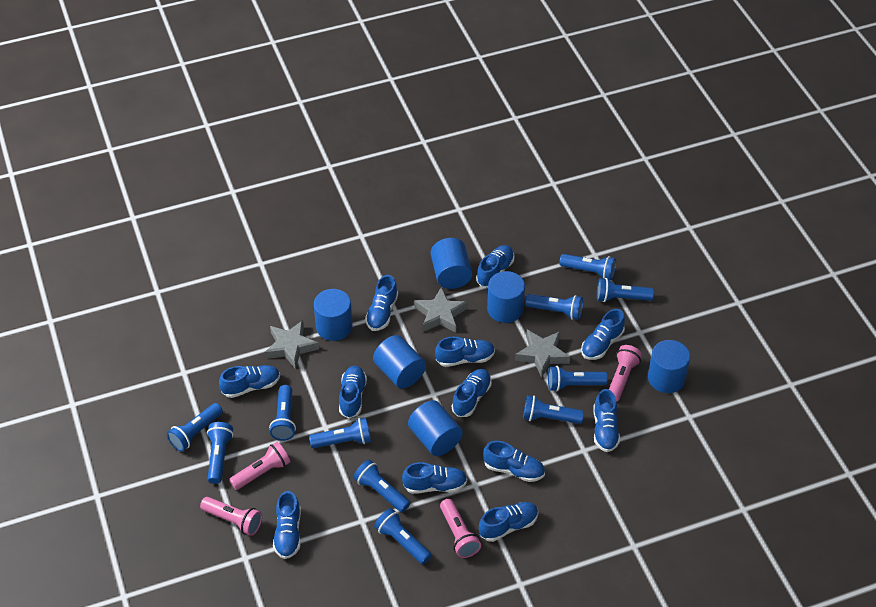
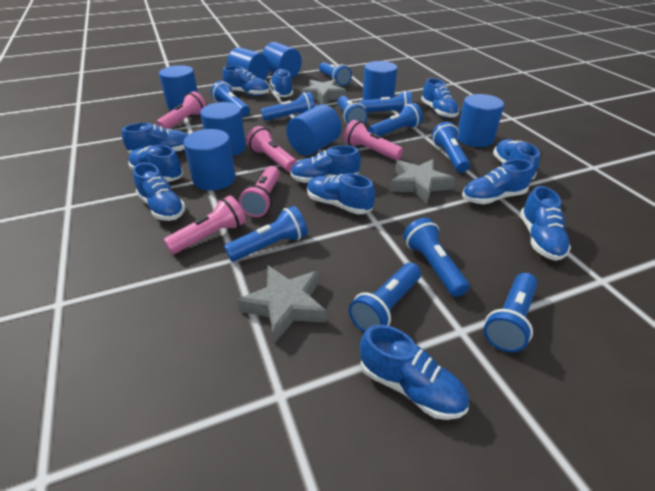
blue cylinder: 6 -> 8
pink flashlight: 4 -> 5

